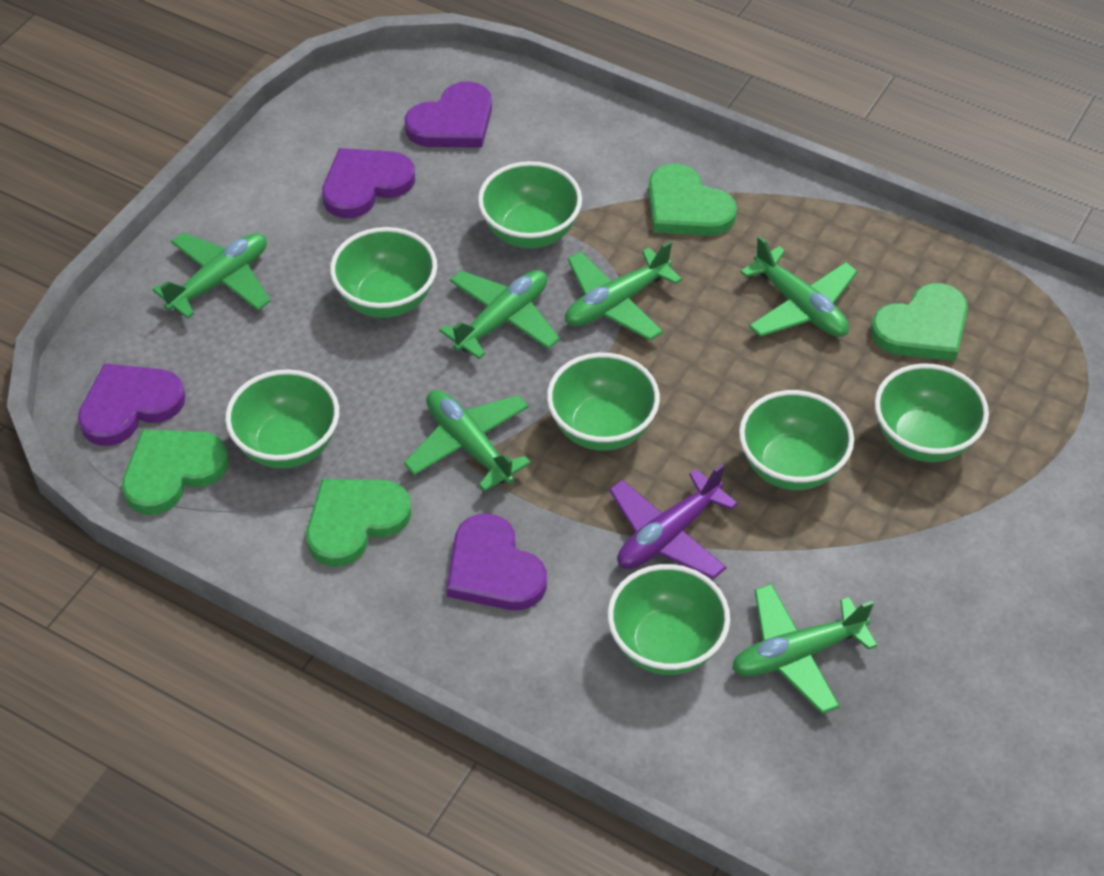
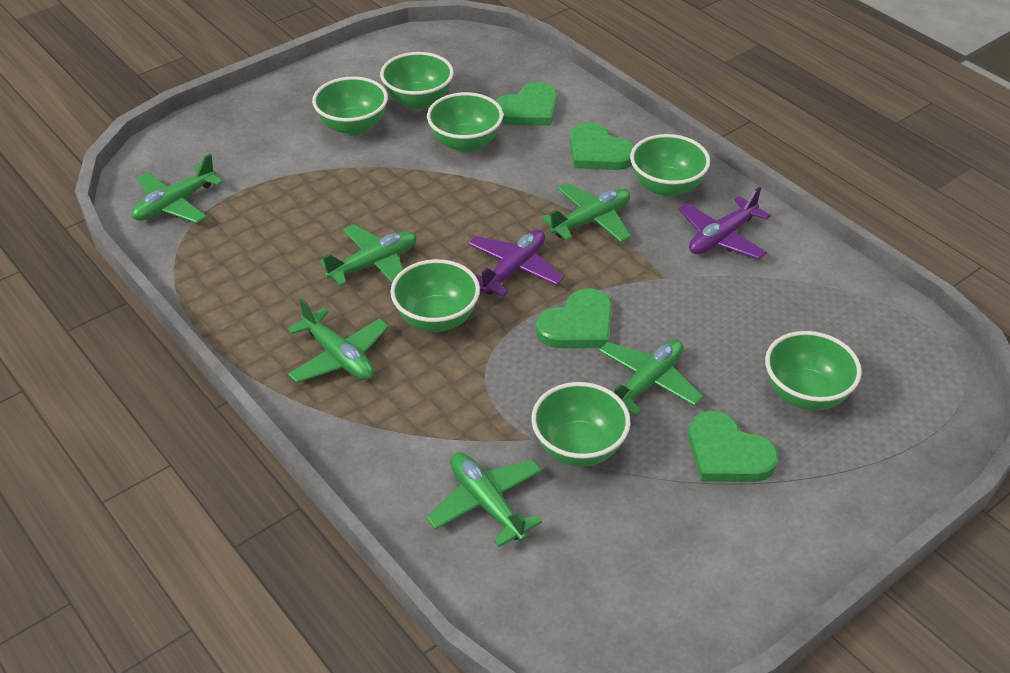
purple heart: 4 -> 0
purple plane: 1 -> 2

